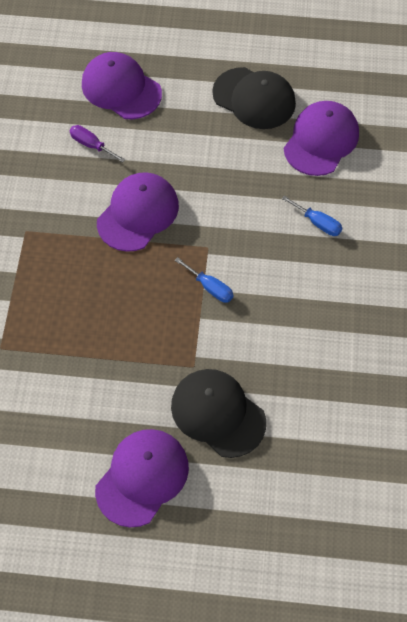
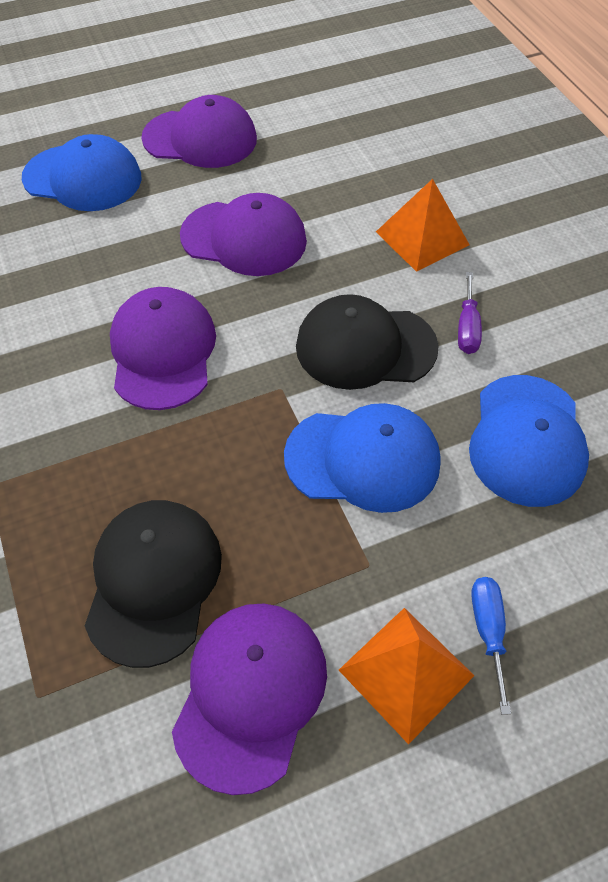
blue cap: 0 -> 3
blue screwdriver: 2 -> 1
orange pyramid: 0 -> 2

